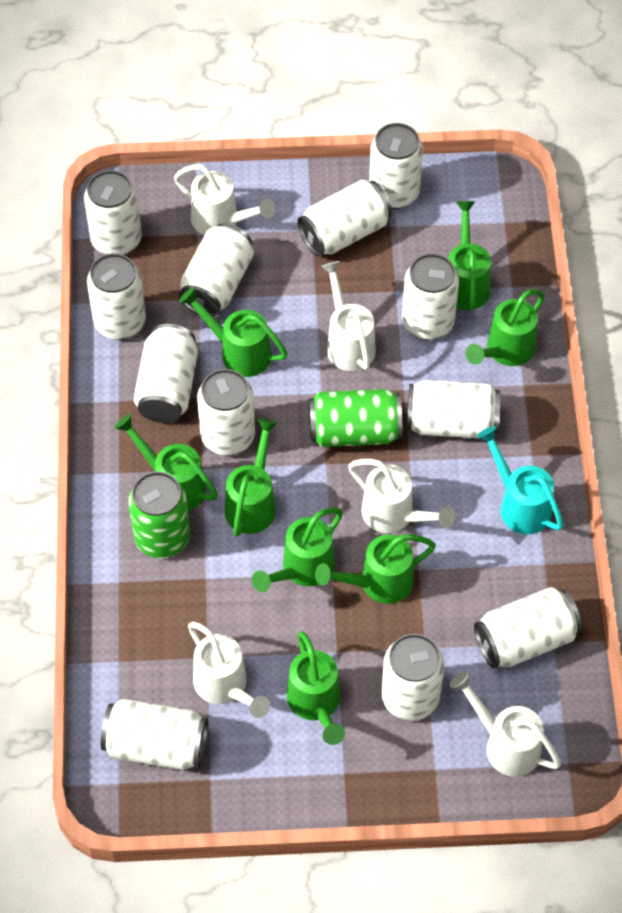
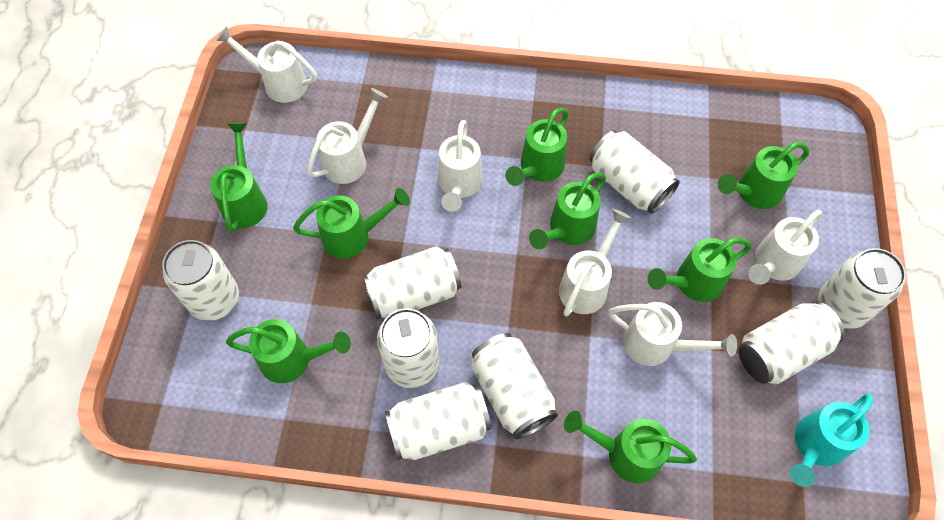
green can: 2 -> 0
white can: 12 -> 8
white watering can: 5 -> 6

